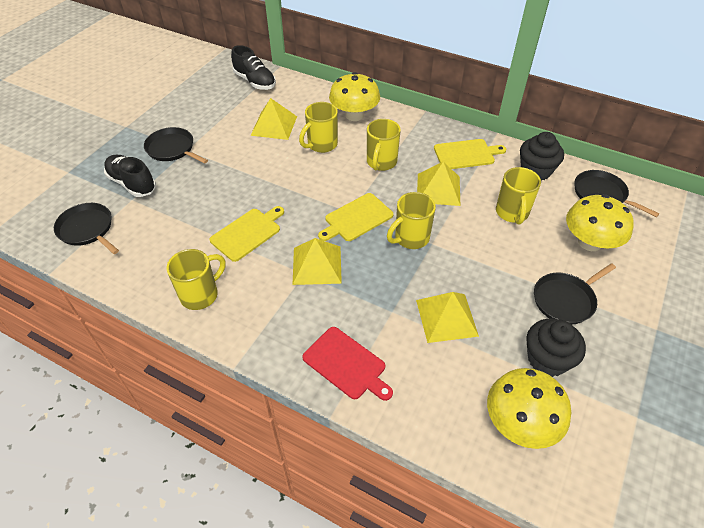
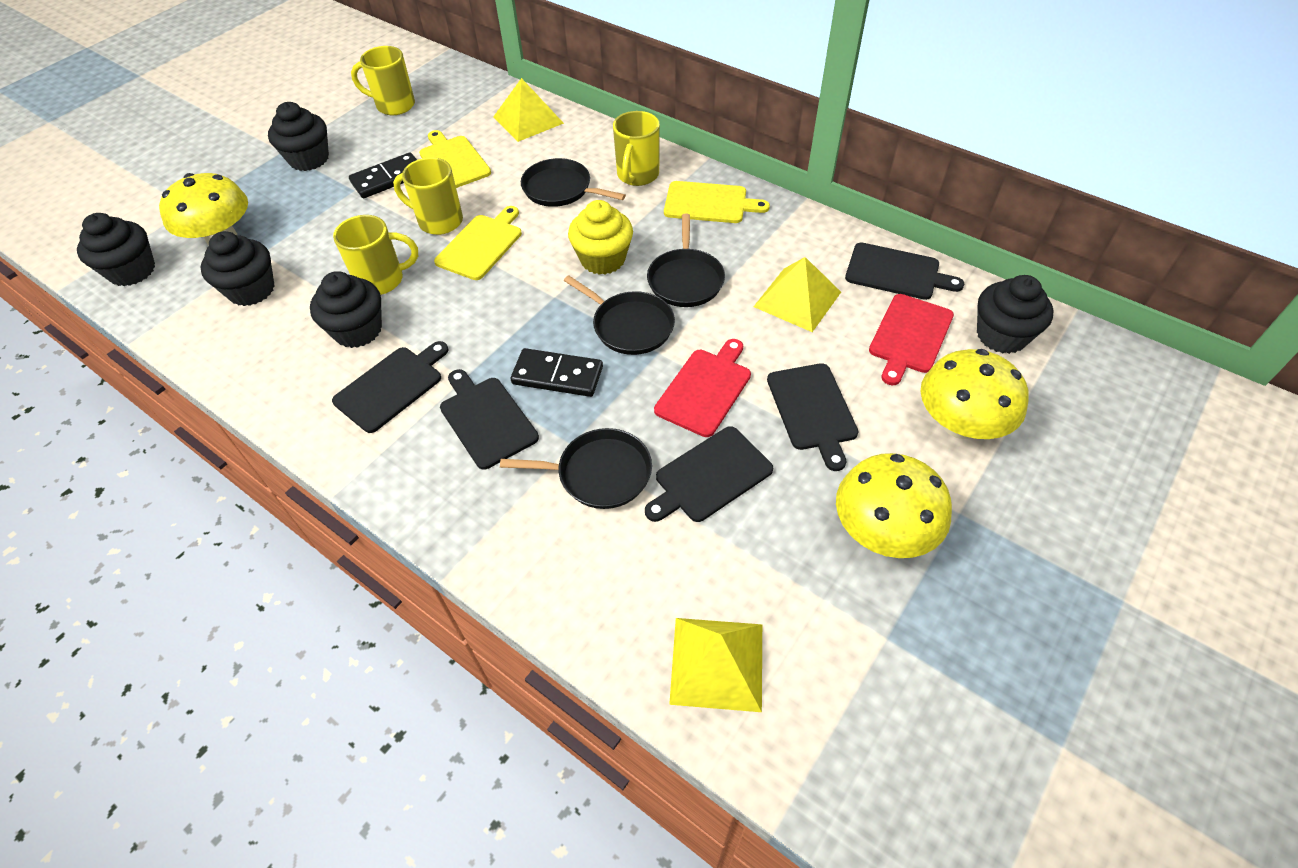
black cupcake: 2 -> 5
black cutting board: 0 -> 5
black domino: 0 -> 2
black shoe: 2 -> 0
red cutting board: 1 -> 2
yellow cupcake: 0 -> 1
yellow mug: 5 -> 4
yellow pyramid: 4 -> 3

